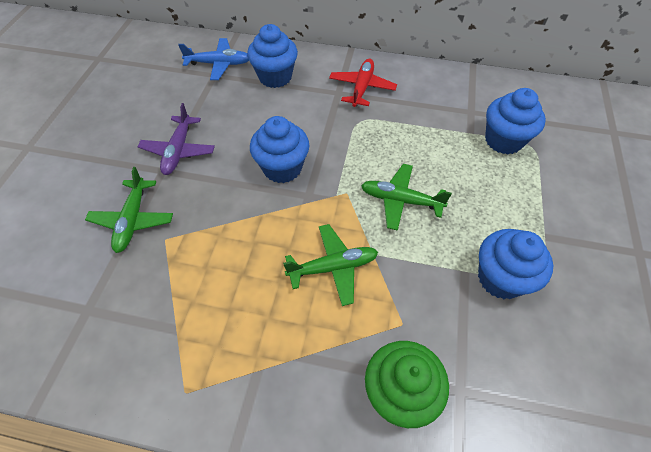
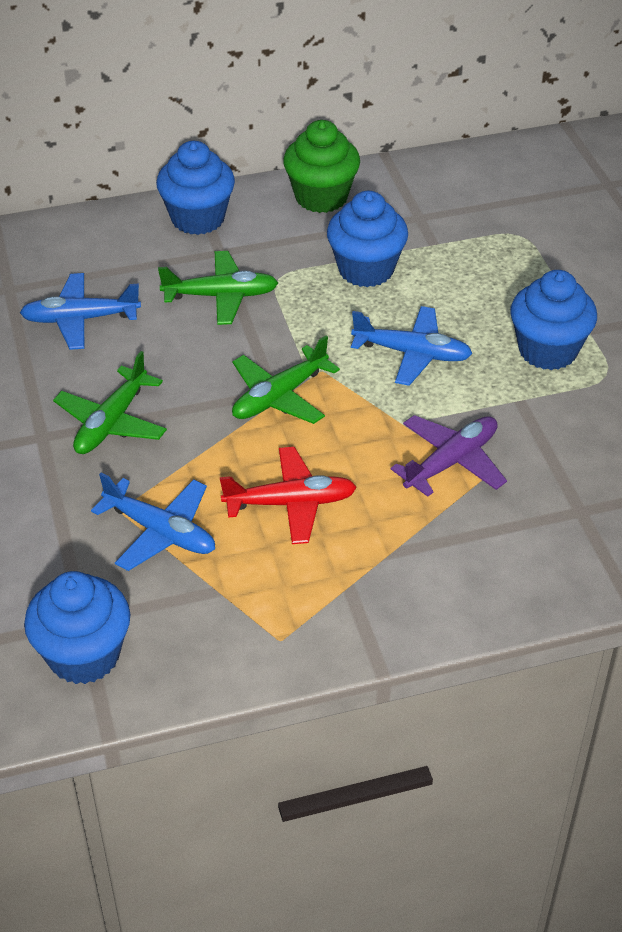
blue plane: 1 -> 3

